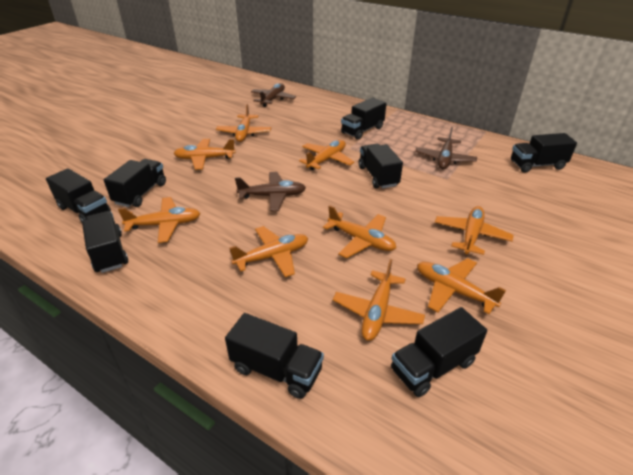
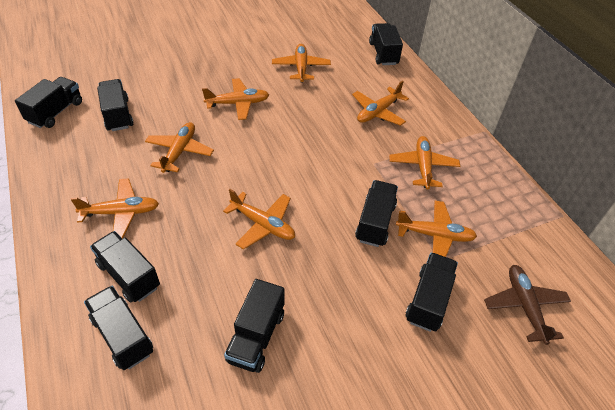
brown plane: 3 -> 1
orange plane: 9 -> 8

